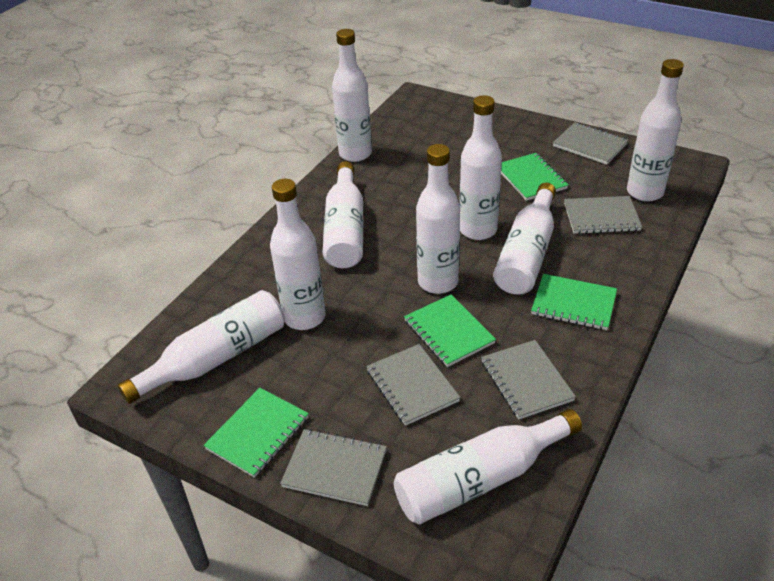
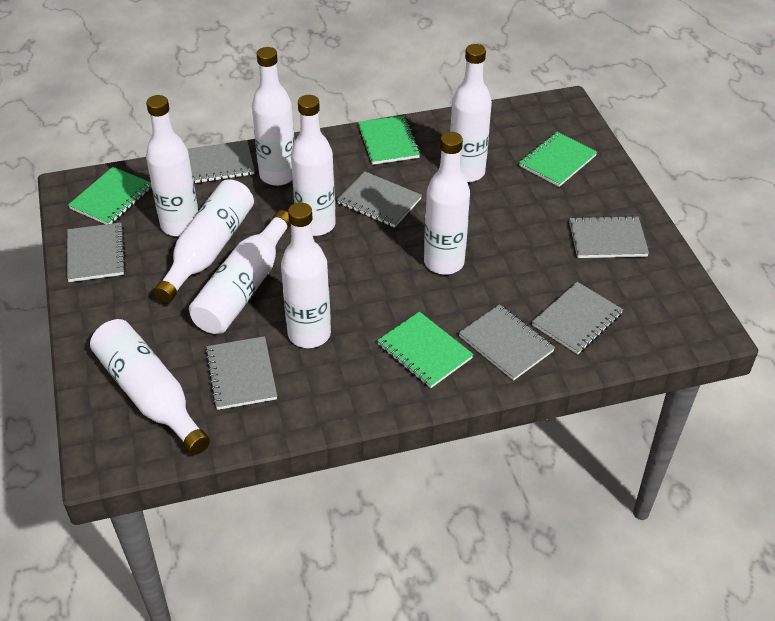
grey notebook: 5 -> 7

